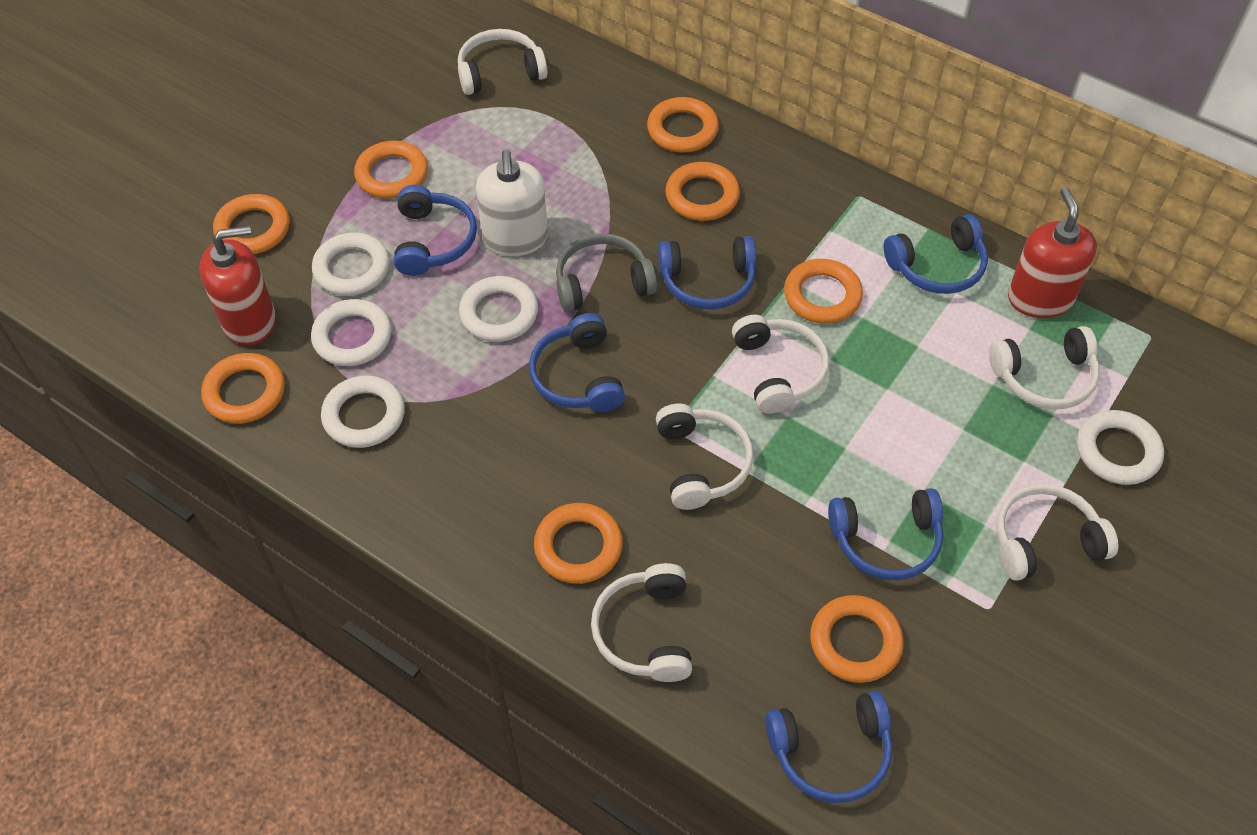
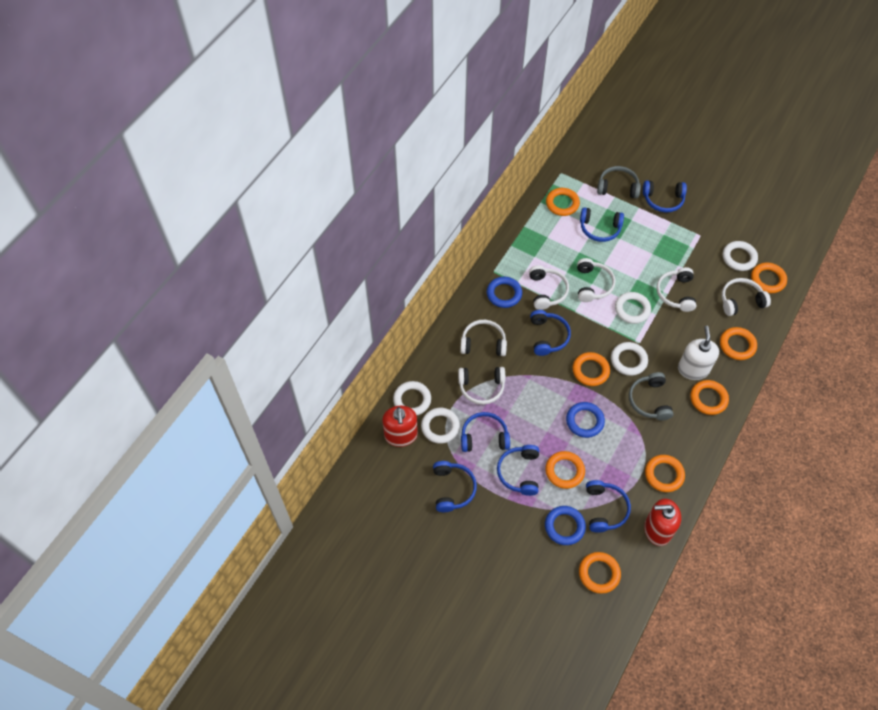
blue headphones: 6 -> 7
blue ring: 0 -> 3
grey headphones: 1 -> 2

